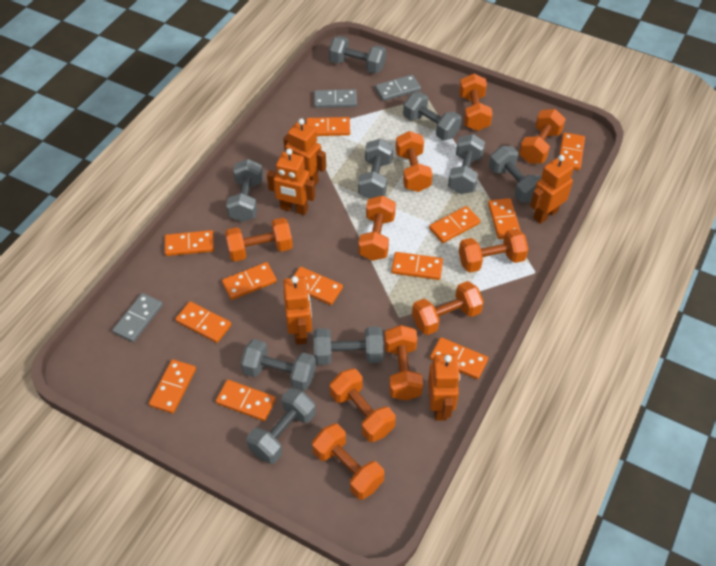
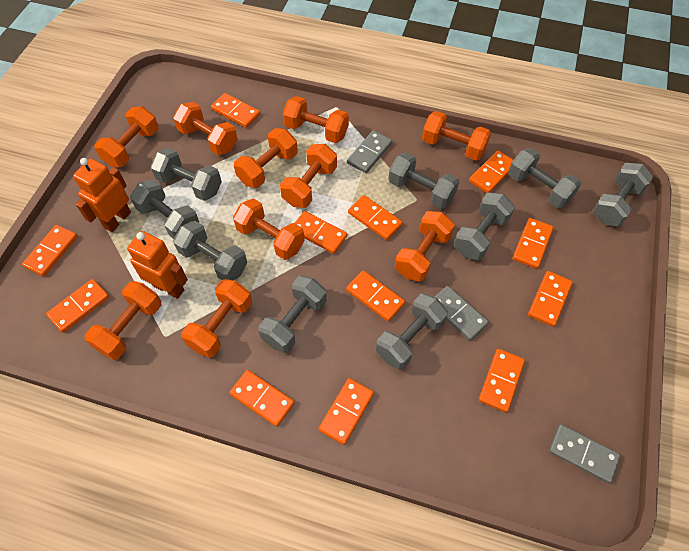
orange robot: 5 -> 2

